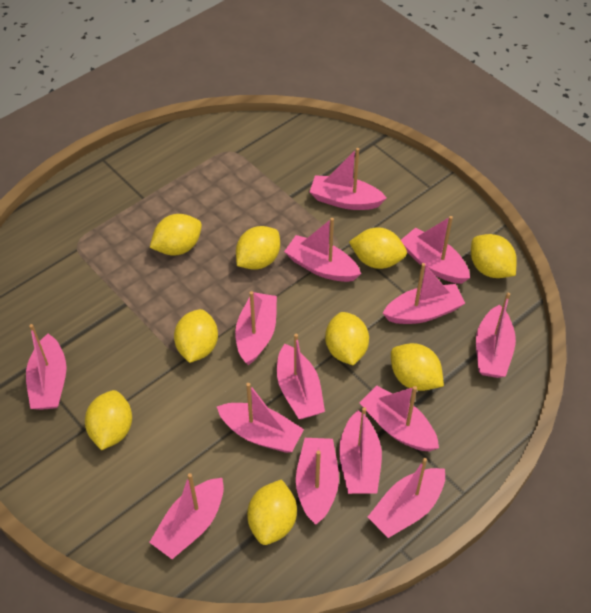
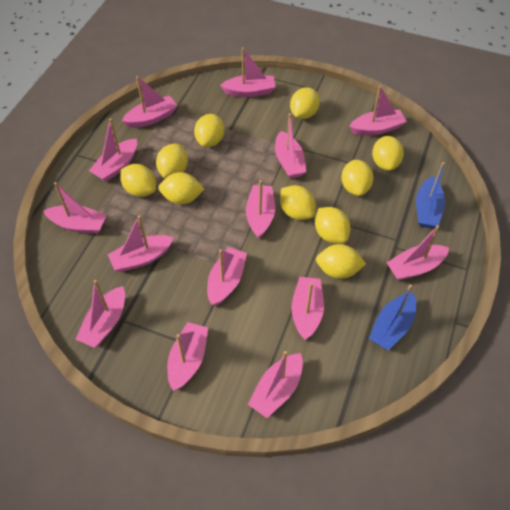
blue boat: 0 -> 2
yellow lemon: 9 -> 10

